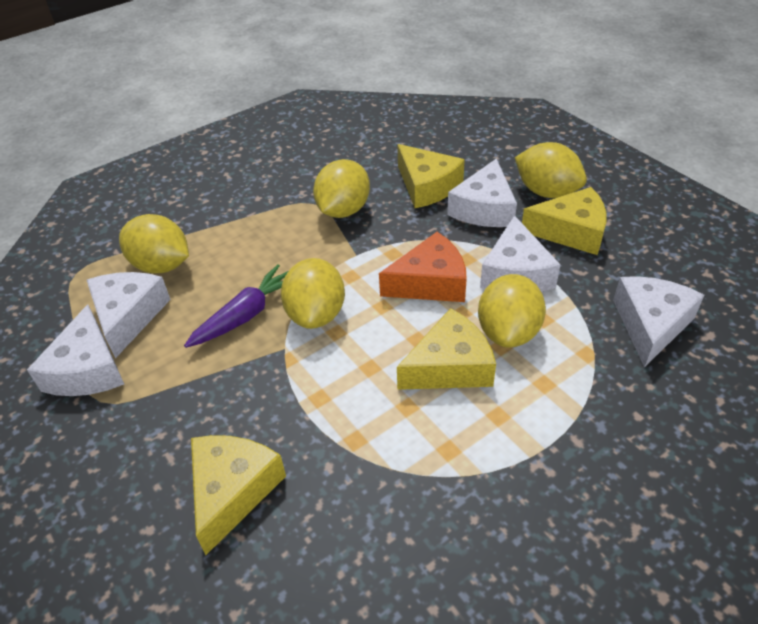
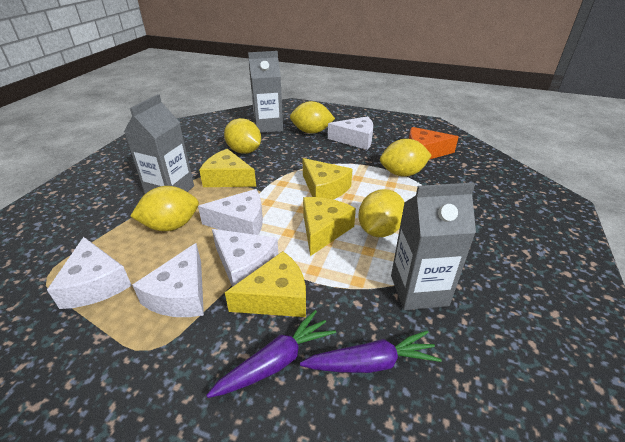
grey carton: 0 -> 3
purple carrot: 1 -> 2

